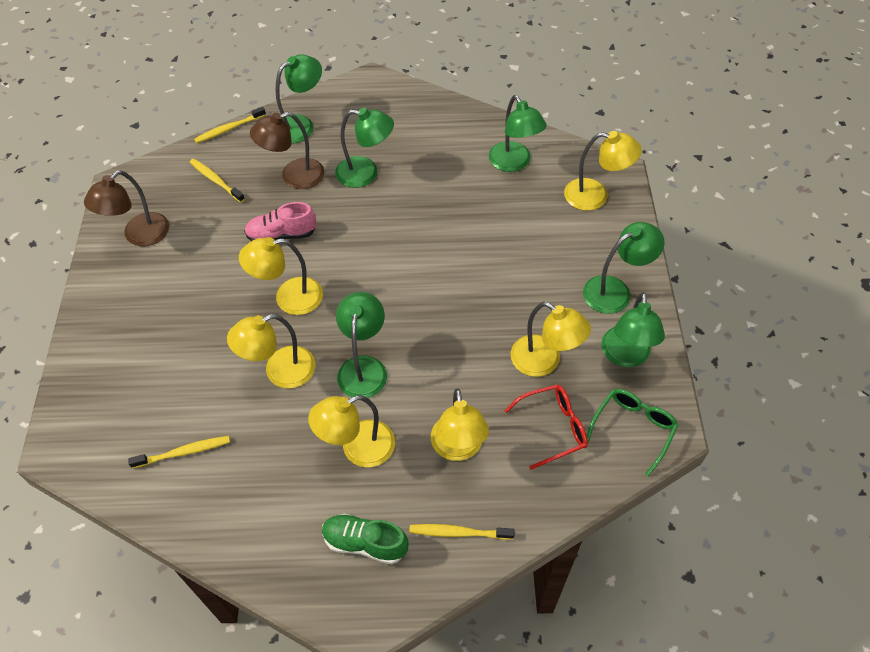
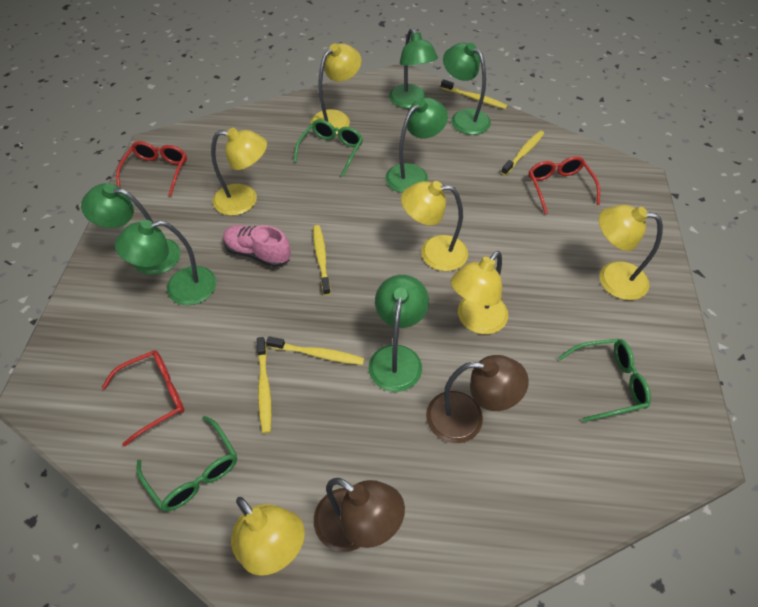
green glasses: 1 -> 3
green shoe: 1 -> 0
red glasses: 1 -> 3
yellow toothbrush: 4 -> 5

